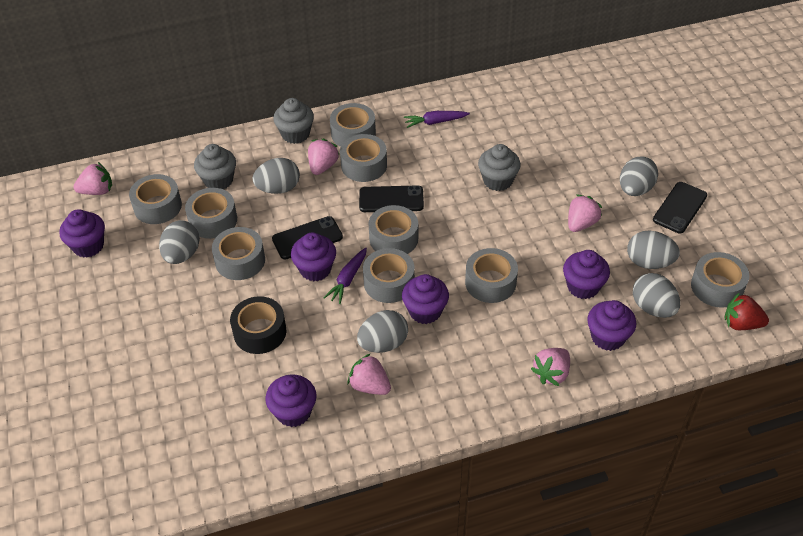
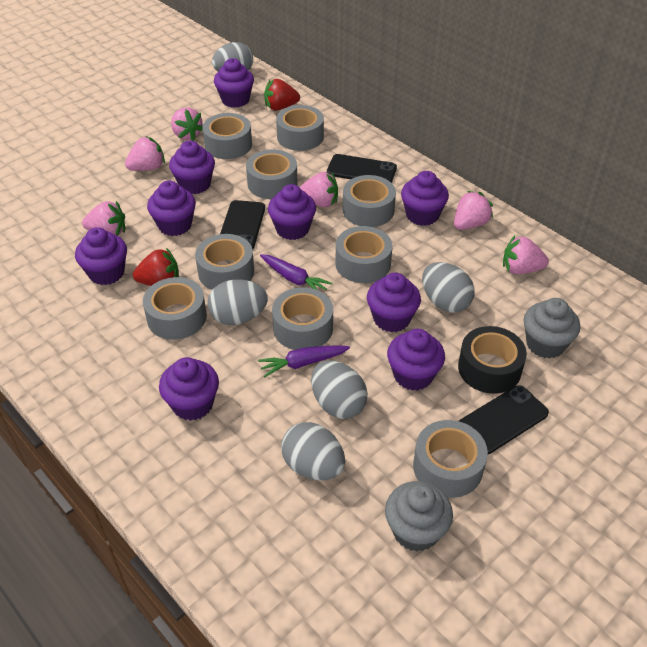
grey cupcake: 3 -> 2
grey egg: 6 -> 5
pink strawberry: 5 -> 6
purple cupcake: 6 -> 9
red strawberry: 1 -> 2

